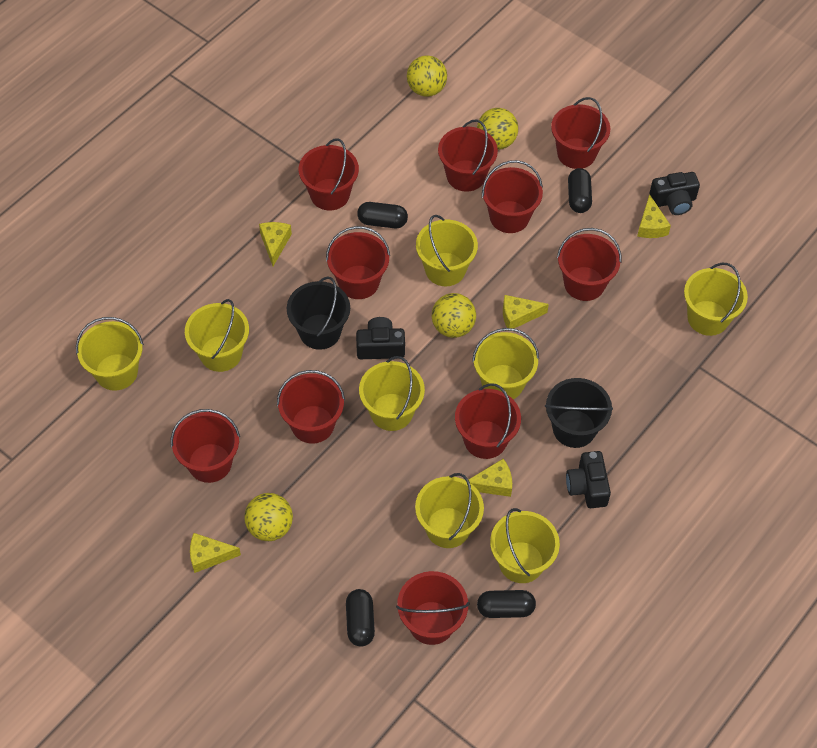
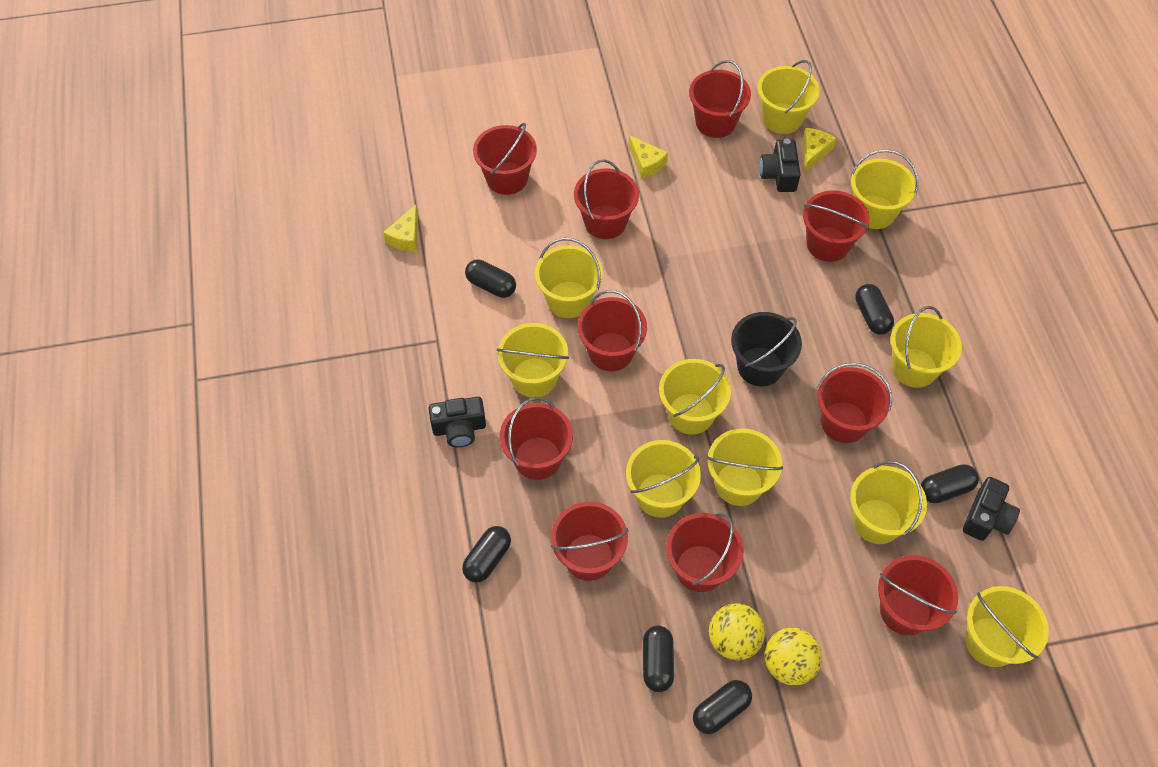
black bucket: 2 -> 1
black capsule: 4 -> 6
yellow ball: 4 -> 2
yellow bucket: 8 -> 10
yellow cheese: 5 -> 3

